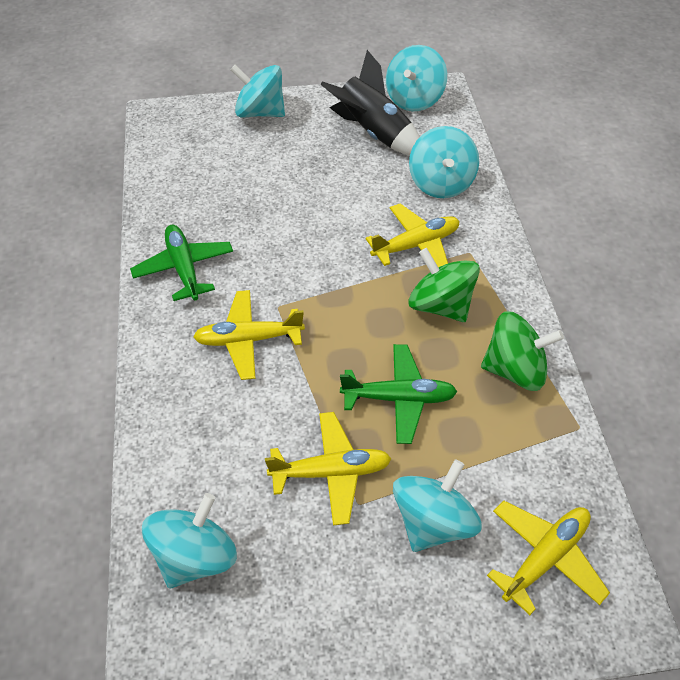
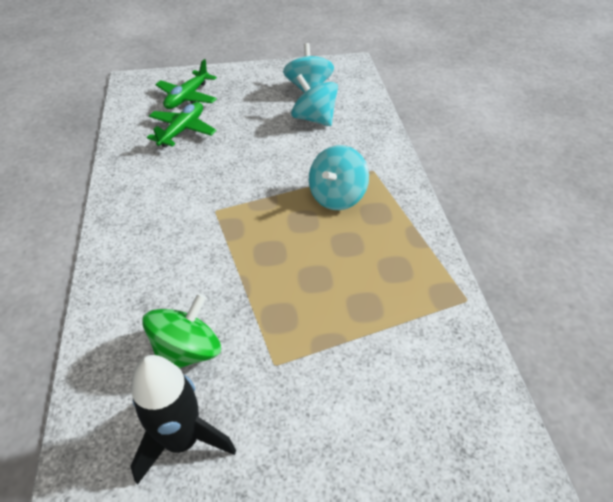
green spinning top: 2 -> 1
turquoise spinning top: 5 -> 3
yellow plane: 4 -> 0

